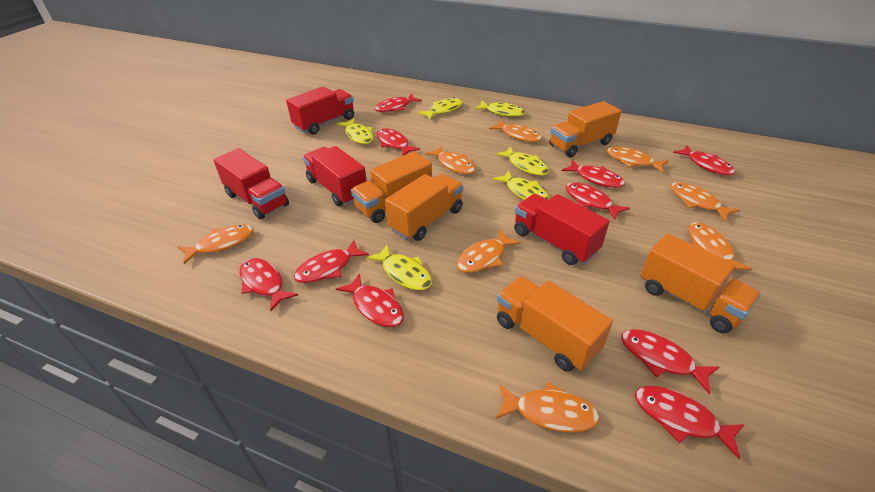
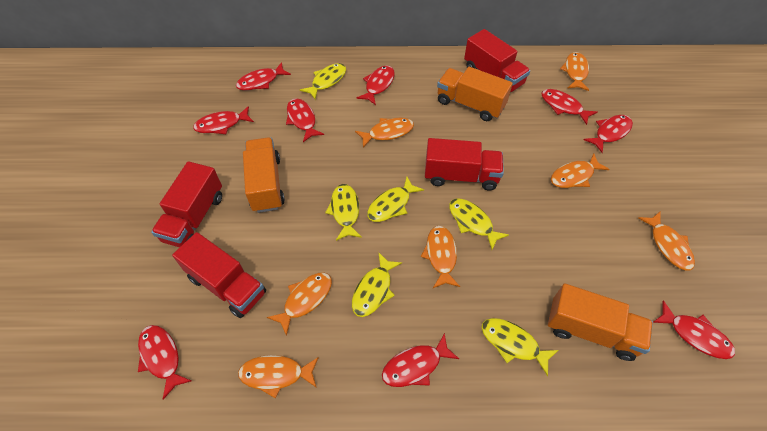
orange fish: 8 -> 7
orange truck: 5 -> 3
red fish: 10 -> 9

